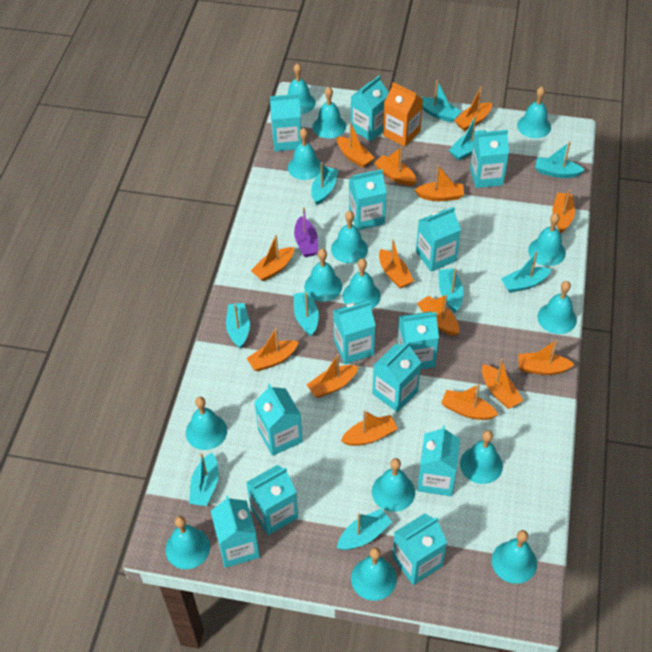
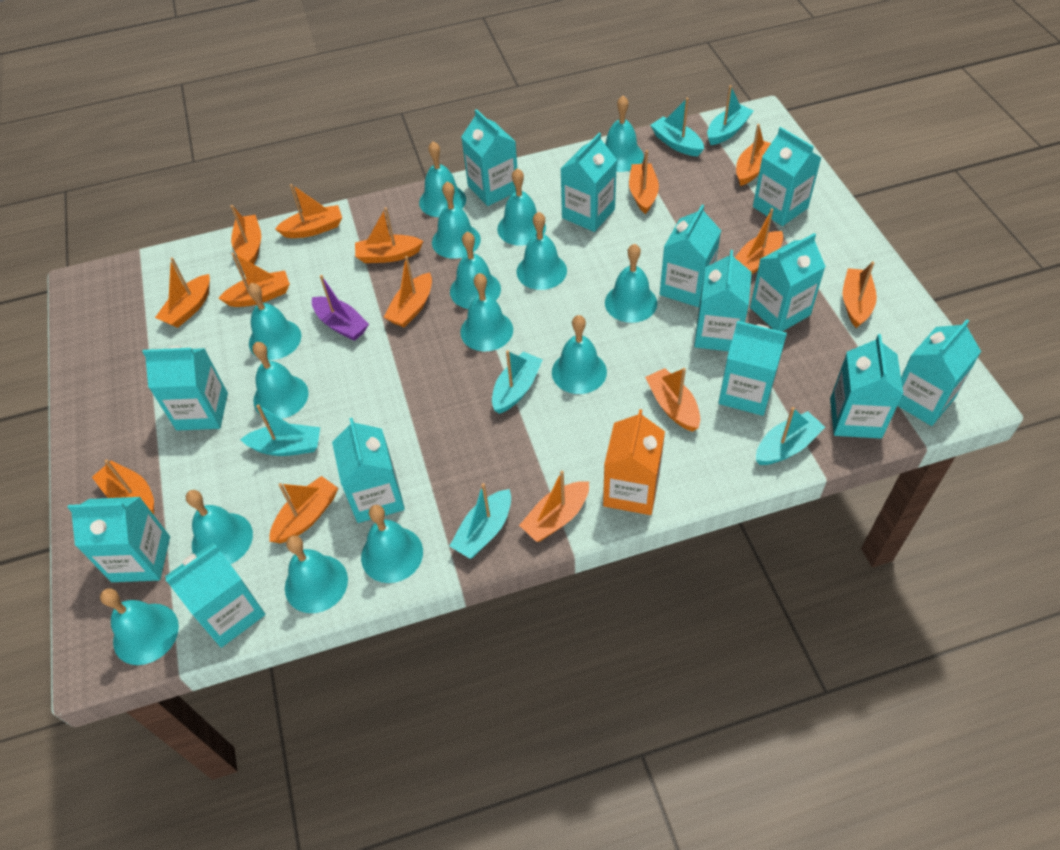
turquoise boat: 10 -> 6

